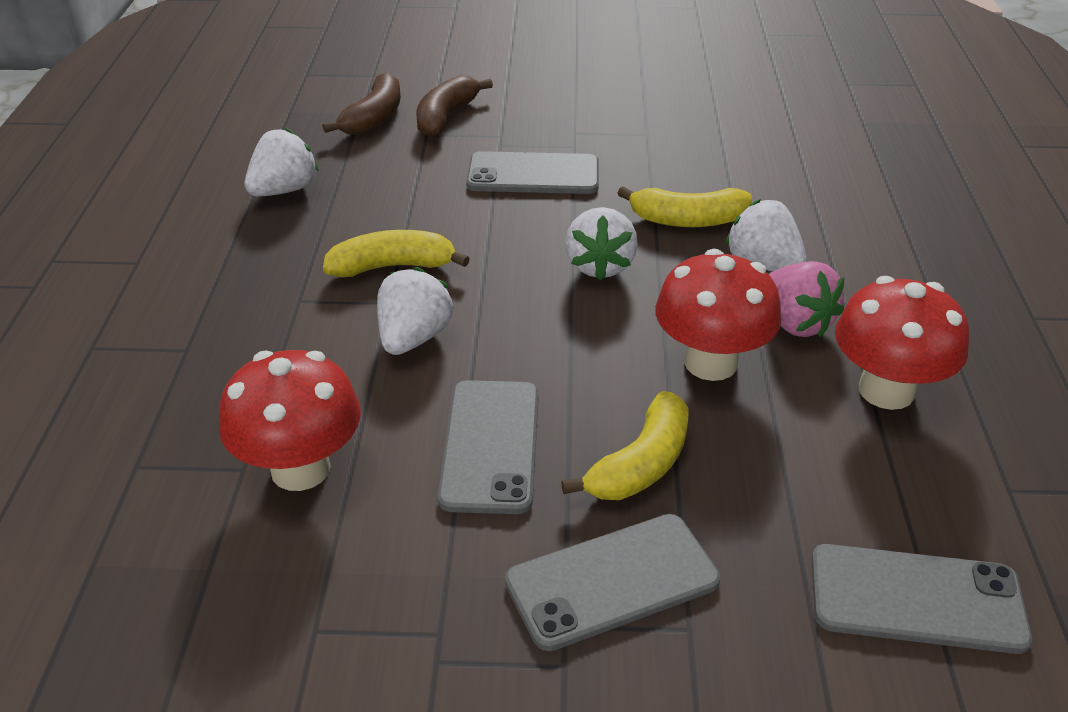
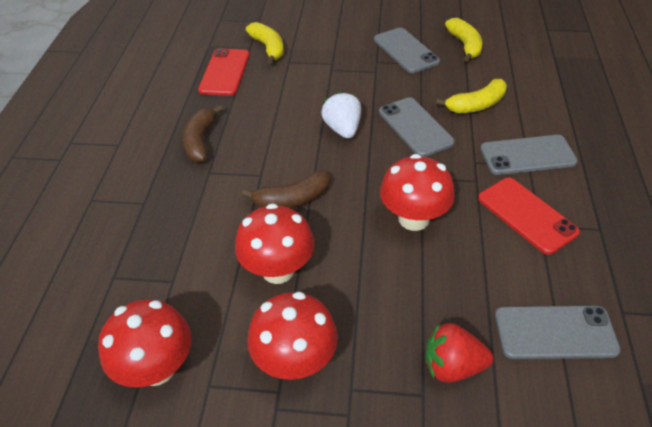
pink strawberry: 1 -> 0
red mushroom: 3 -> 4
red phone: 0 -> 2
red strawberry: 0 -> 1
white strawberry: 4 -> 1

